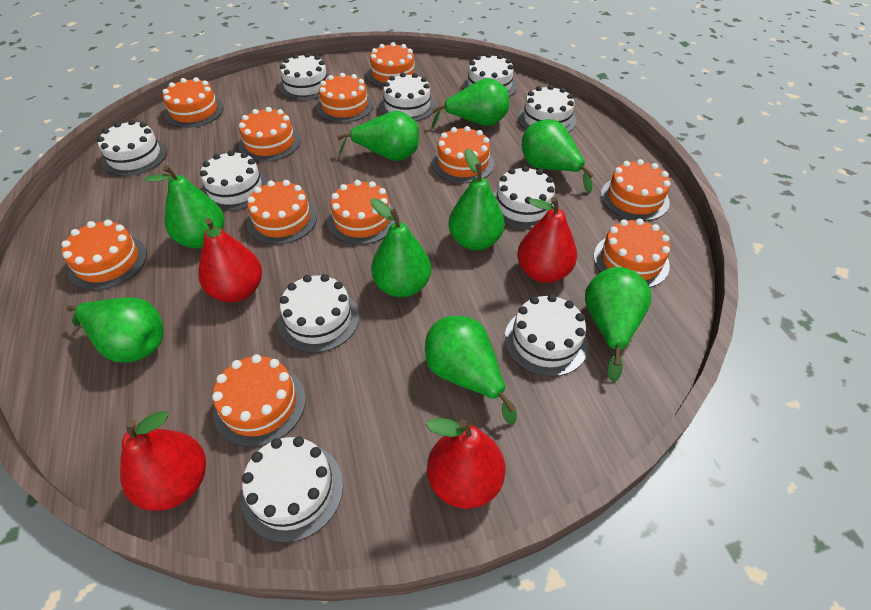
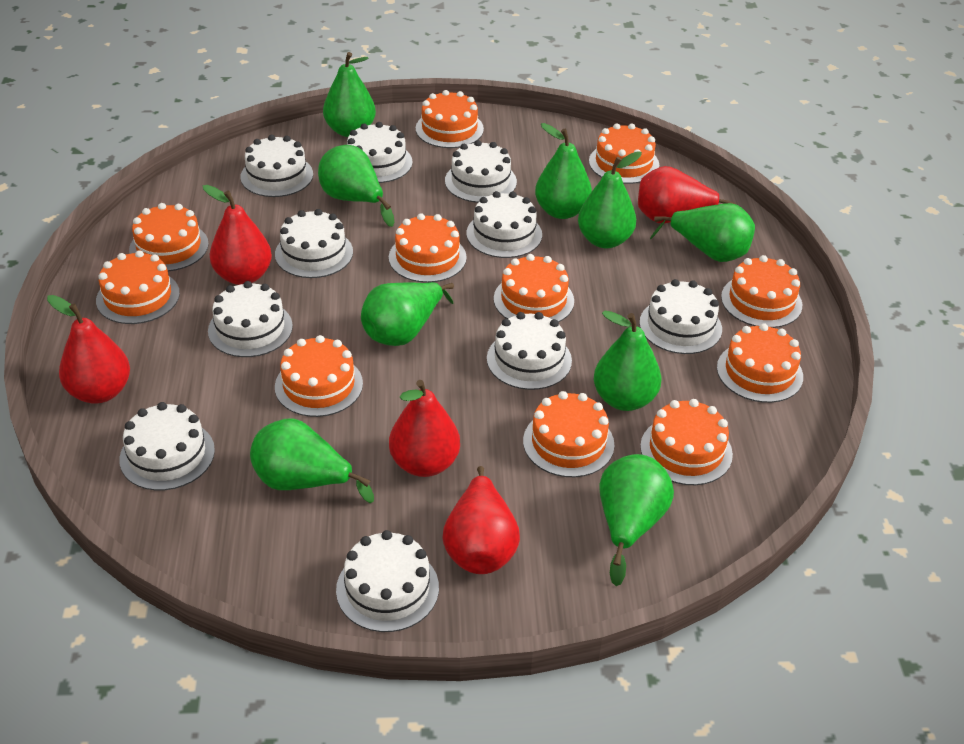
red pear: 4 -> 5

